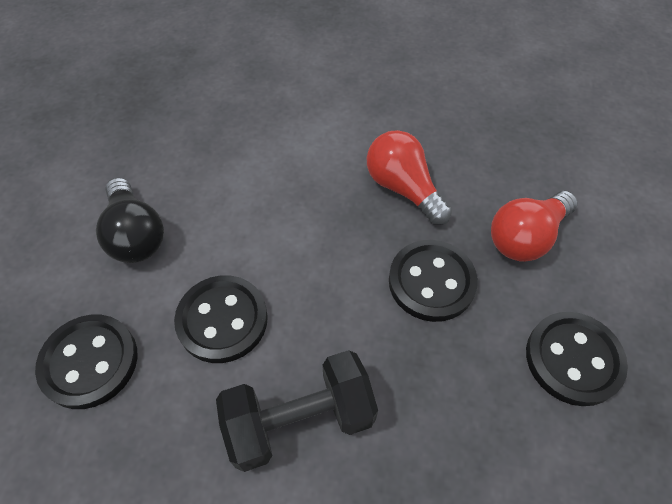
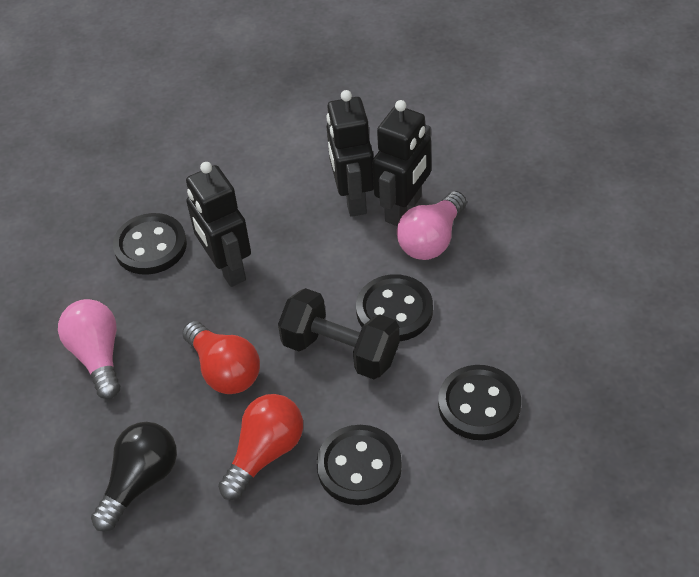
black robot: 0 -> 3
pink light bulb: 0 -> 2

